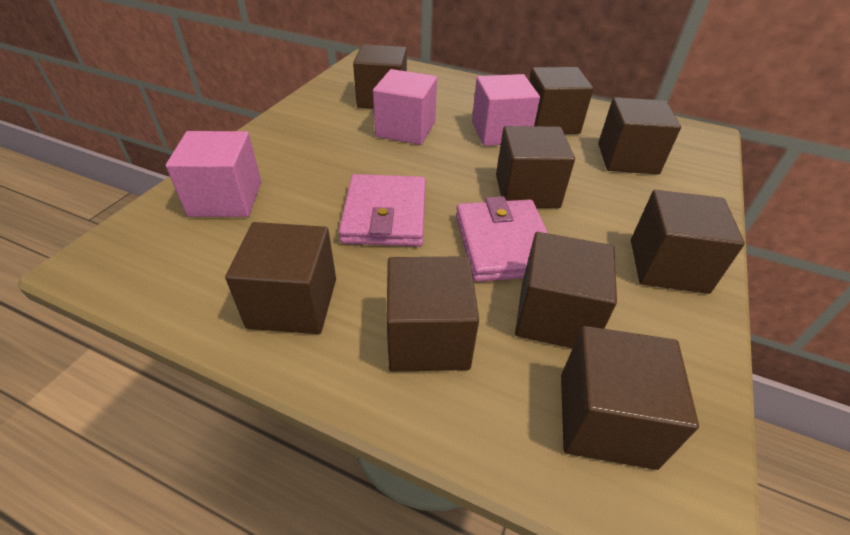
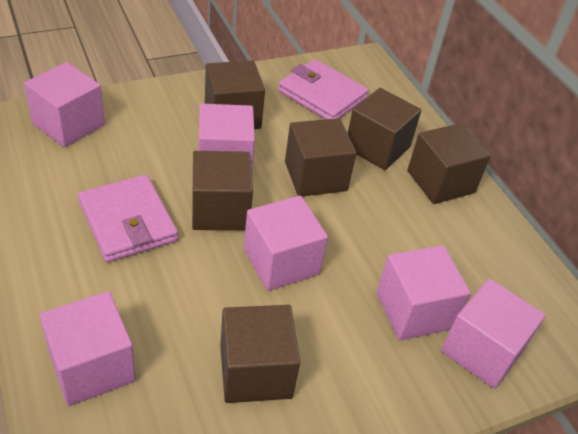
brown cube: 9 -> 6
pink cube: 3 -> 6

